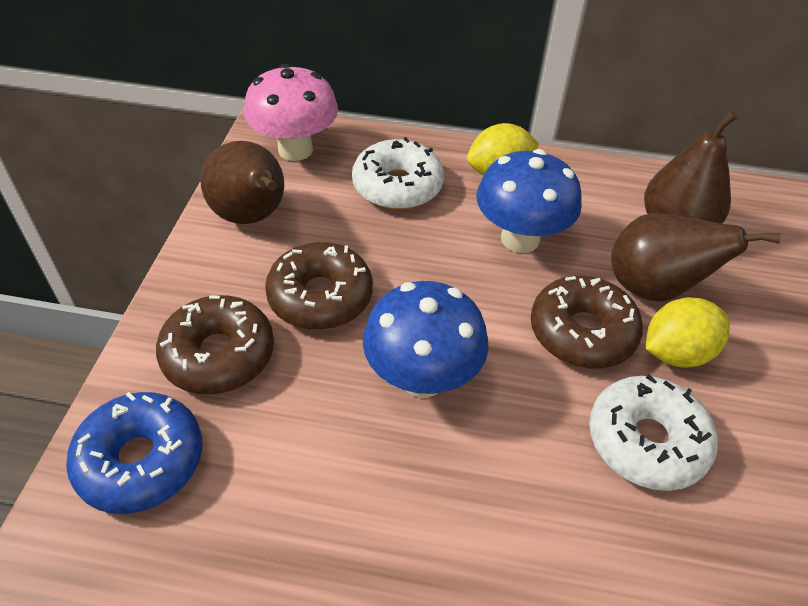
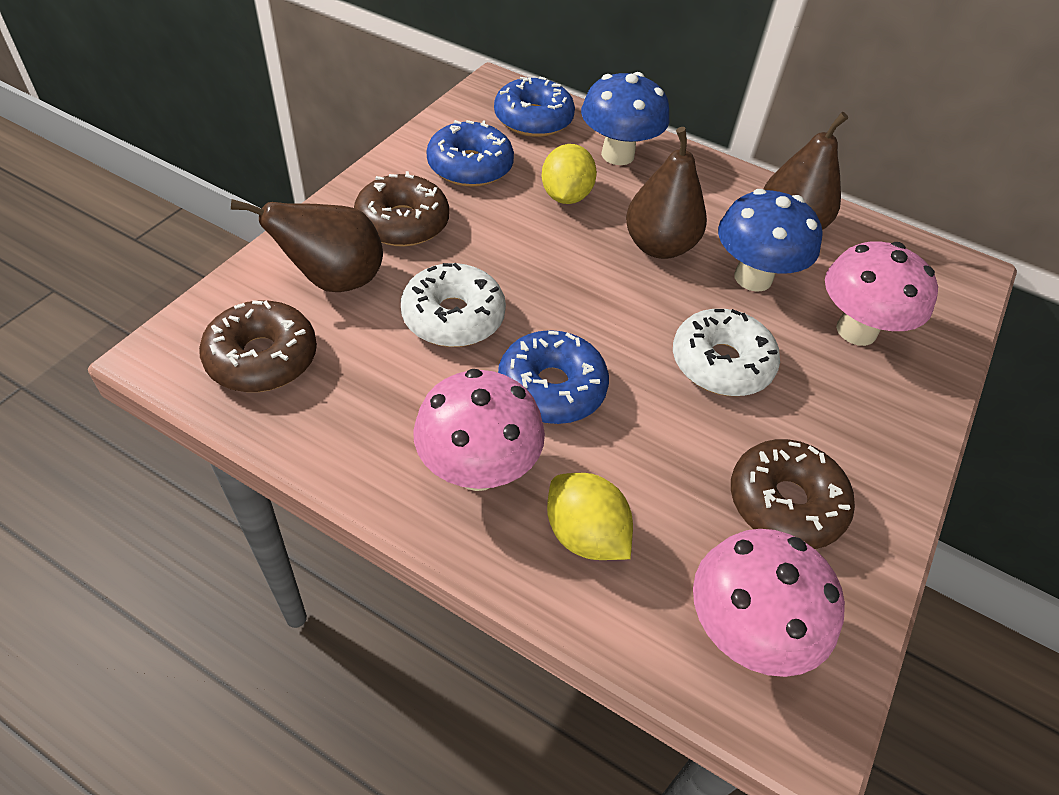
blue donut: 1 -> 3
pink mushroom: 1 -> 3

